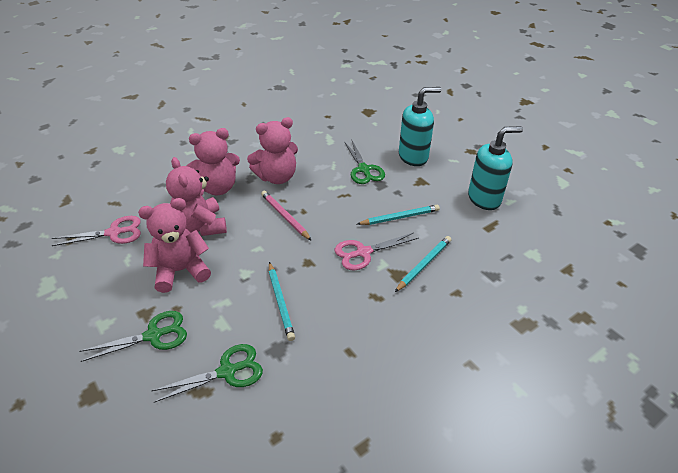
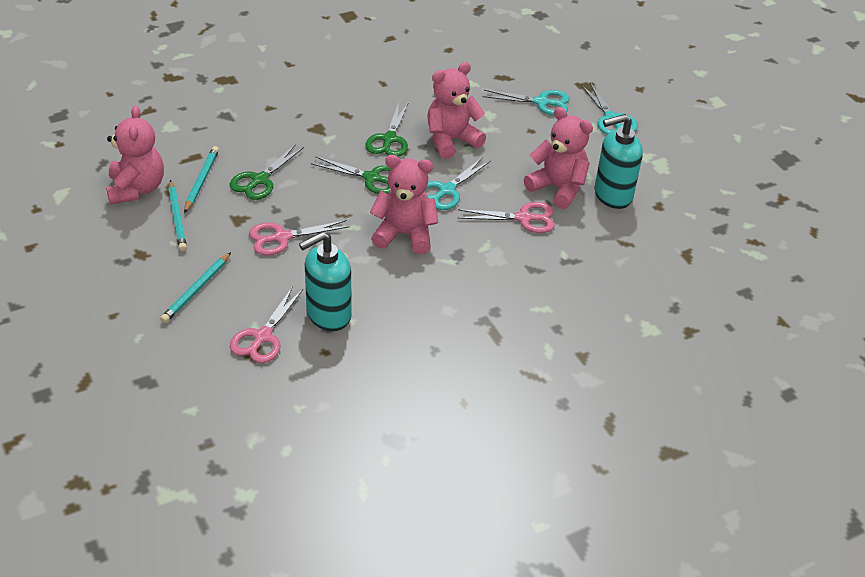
pink pencil: 1 -> 0
pink scissors: 2 -> 3
turquoise scissors: 0 -> 3

